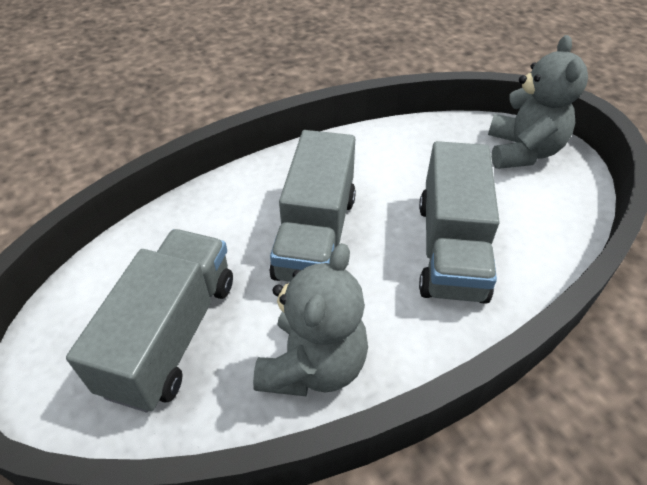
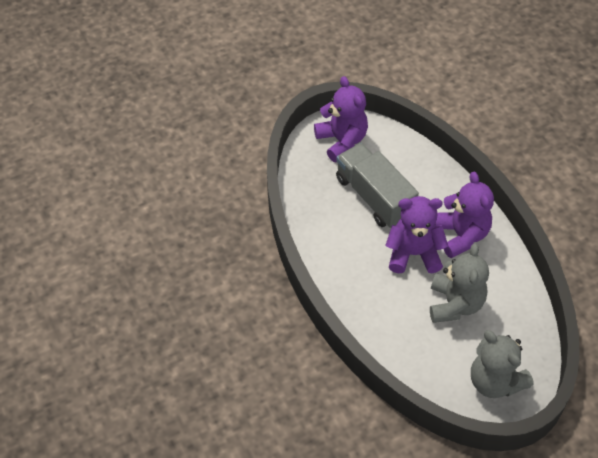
grey truck: 3 -> 1
purple teddy bear: 0 -> 3

